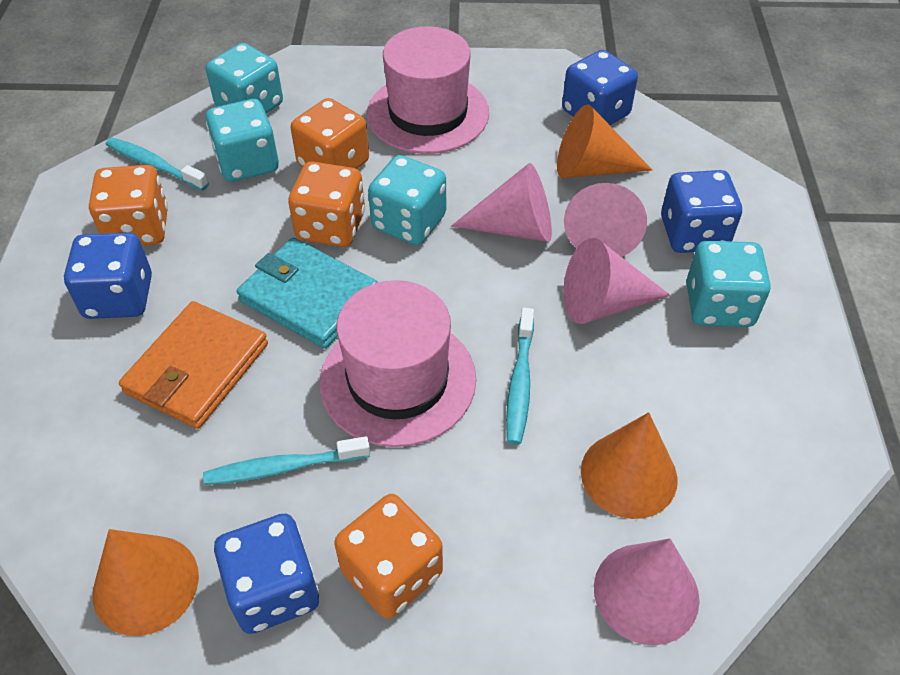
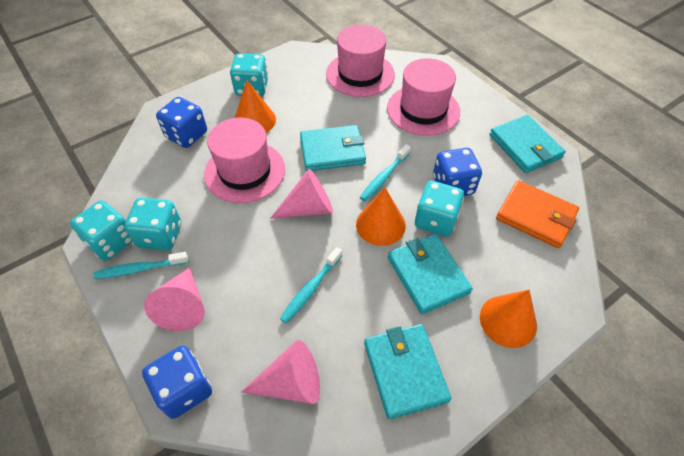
blue dice: 4 -> 3
orange dice: 4 -> 0
pink cone: 4 -> 3
pink hat: 2 -> 3
turquoise wallet: 1 -> 4

